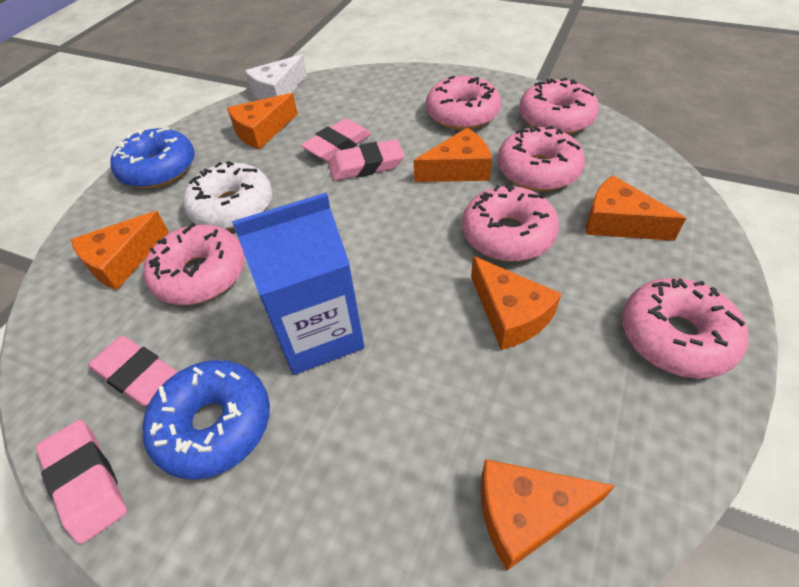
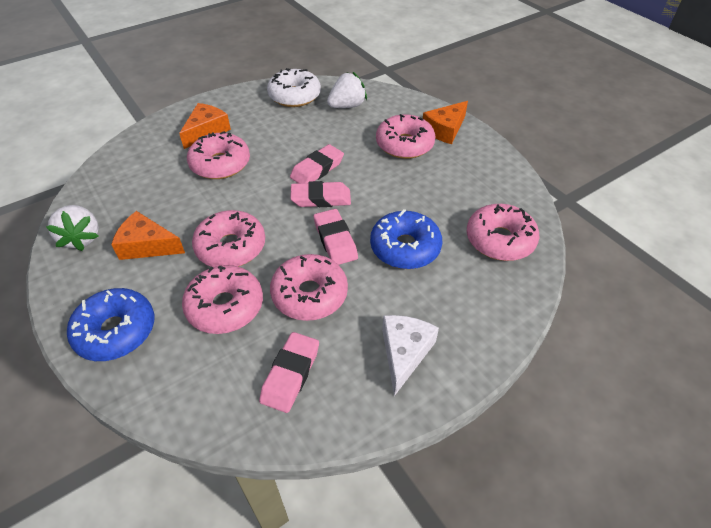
blue carton: 1 -> 0
orange cheese: 6 -> 3
white strawberry: 0 -> 2

